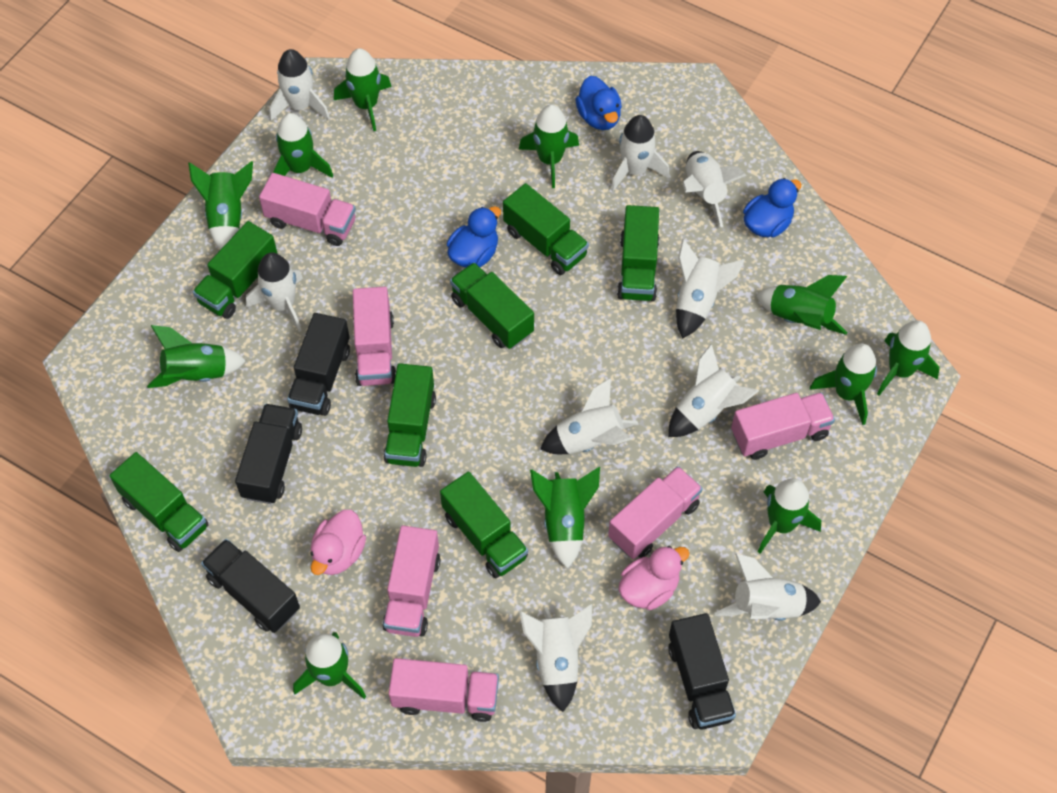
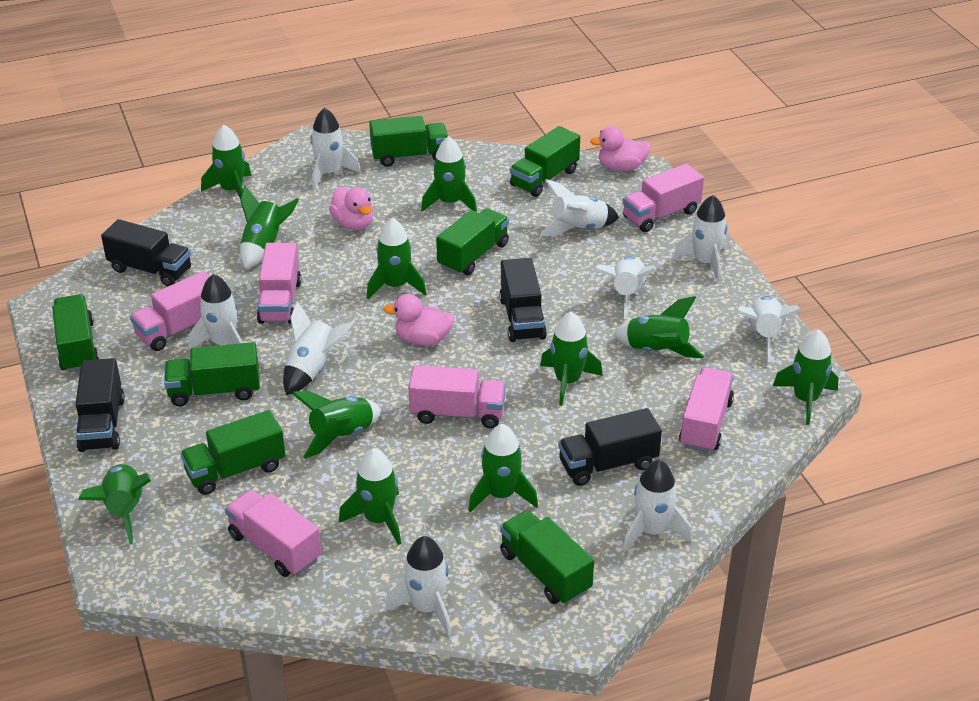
blue duck: 3 -> 0
pink duck: 2 -> 3

